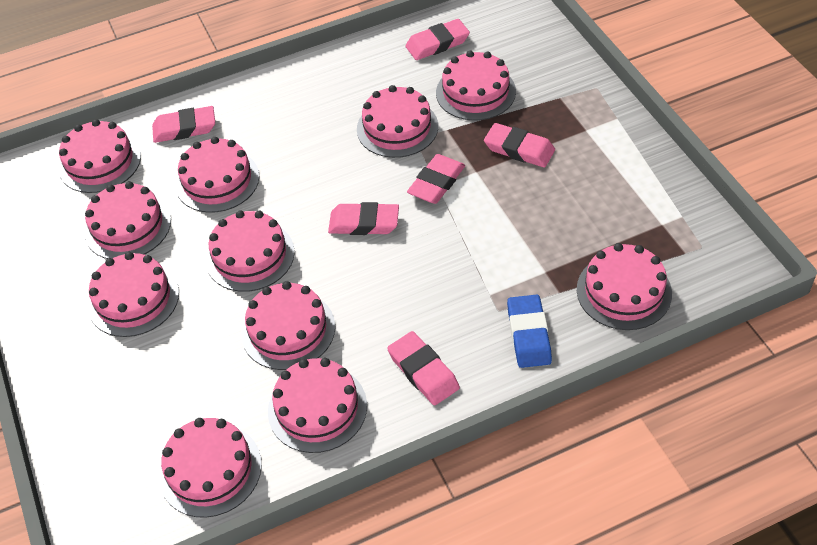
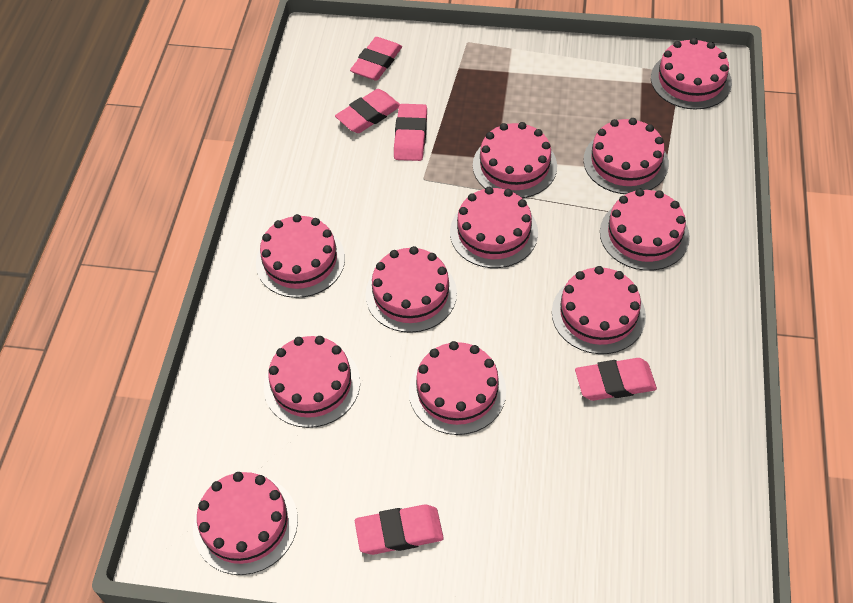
blue eraser: 1 -> 0
pink eraser: 6 -> 5

